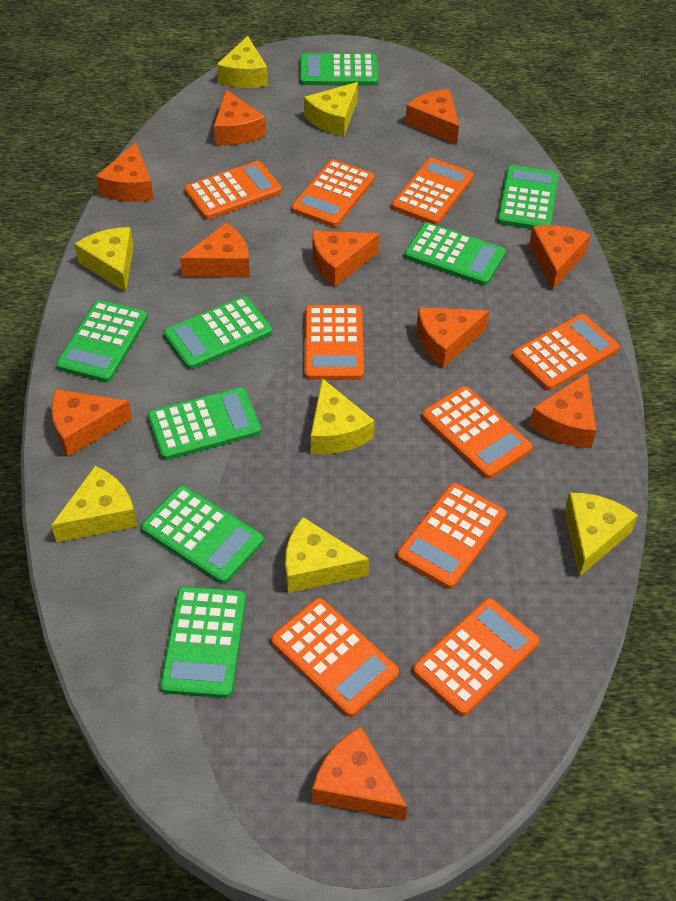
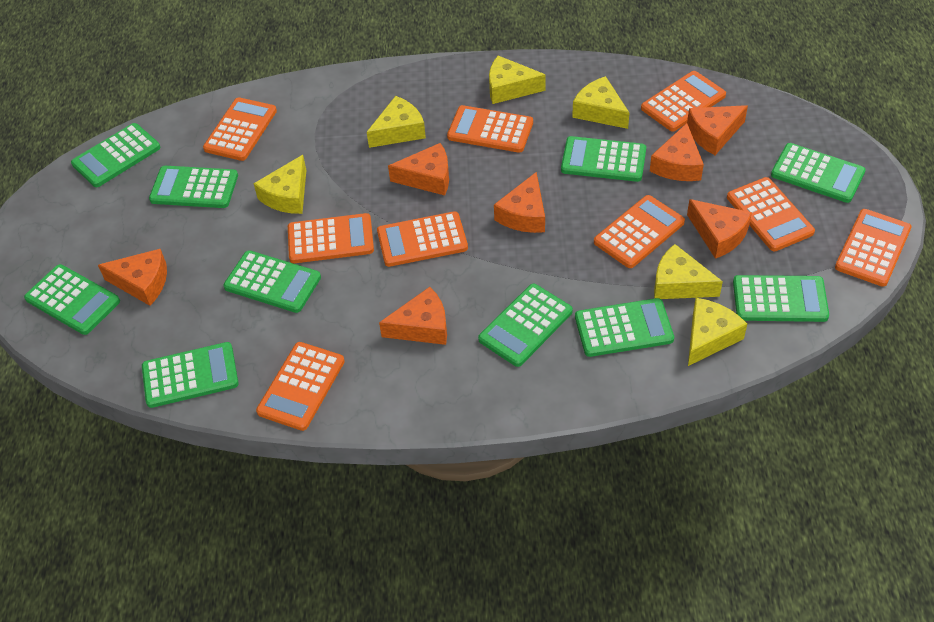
green calculator: 8 -> 10
orange cheese: 10 -> 7
yellow cheese: 7 -> 6

